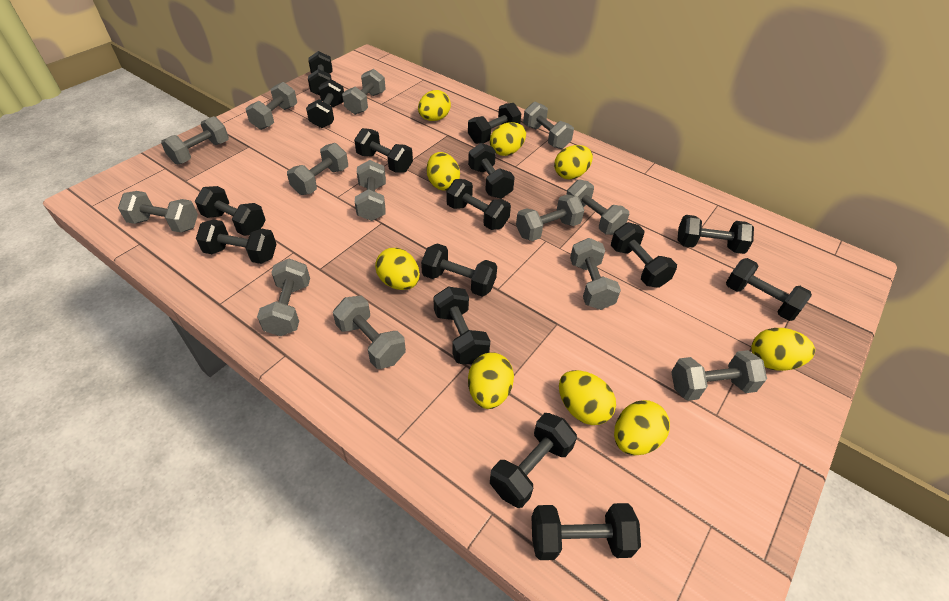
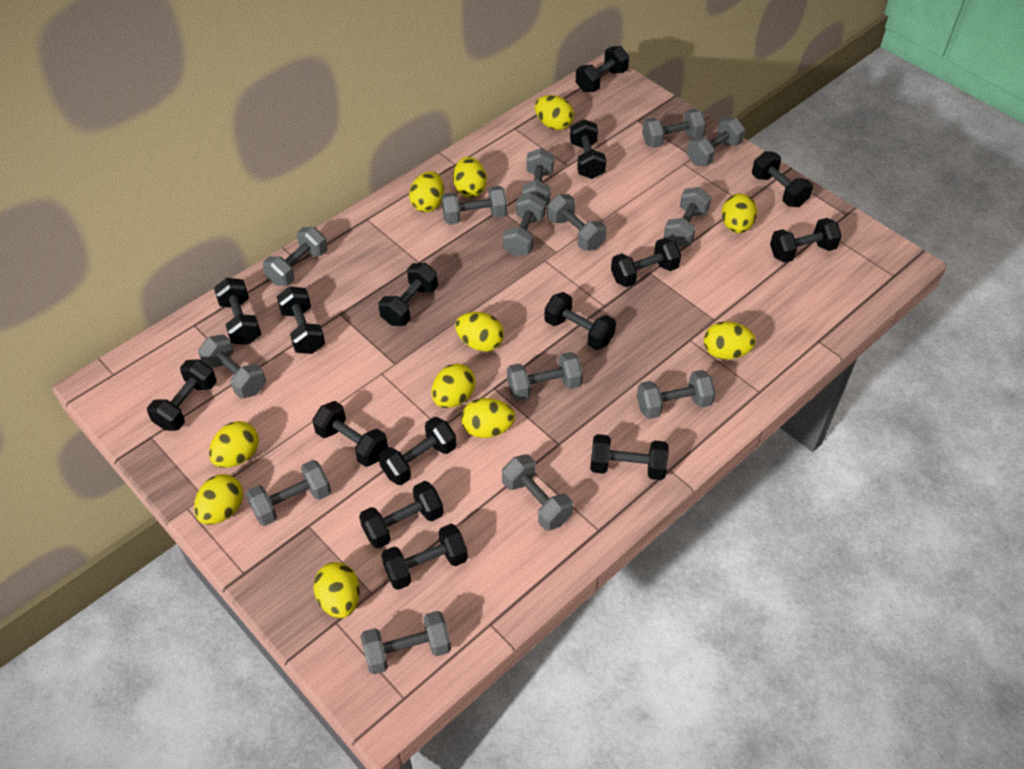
grey dumbbell: 13 -> 14
yellow egg: 9 -> 11

